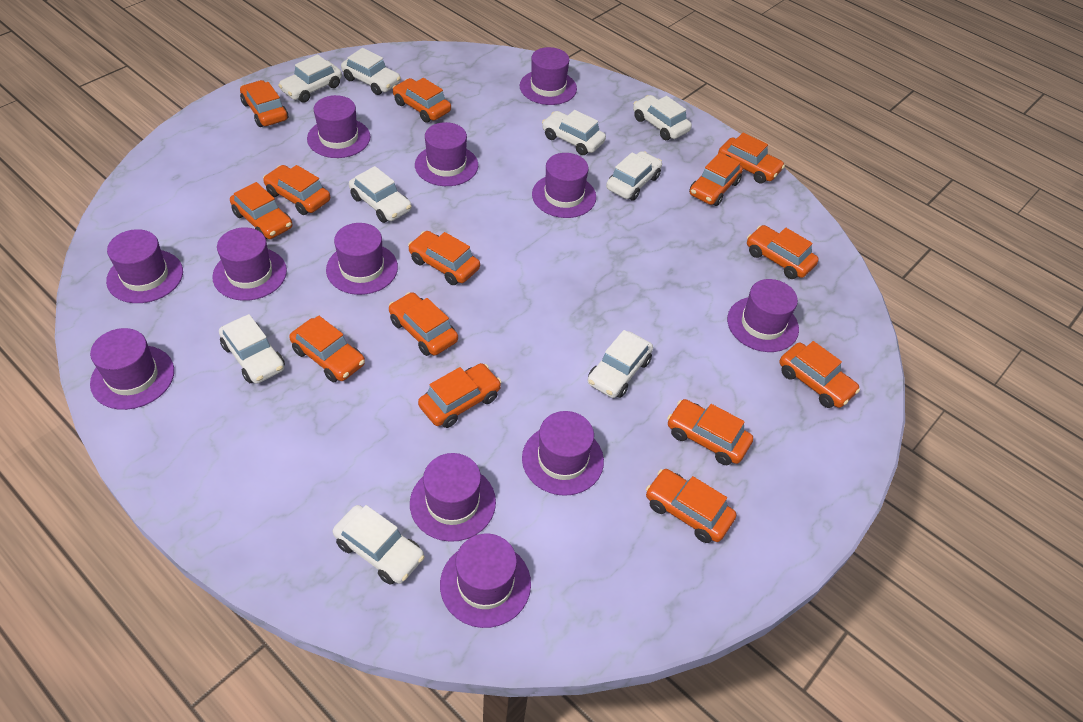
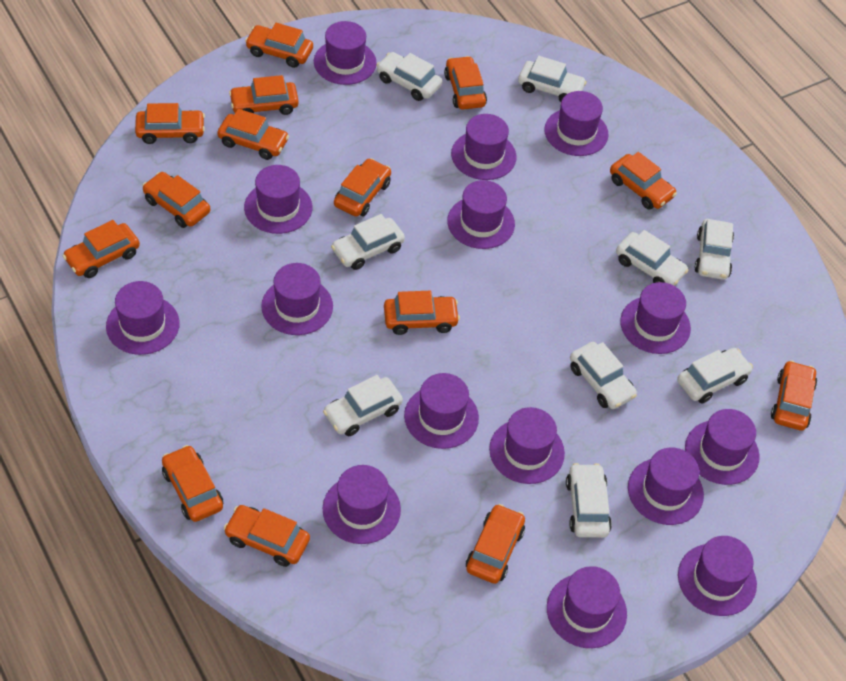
purple hat: 12 -> 15

